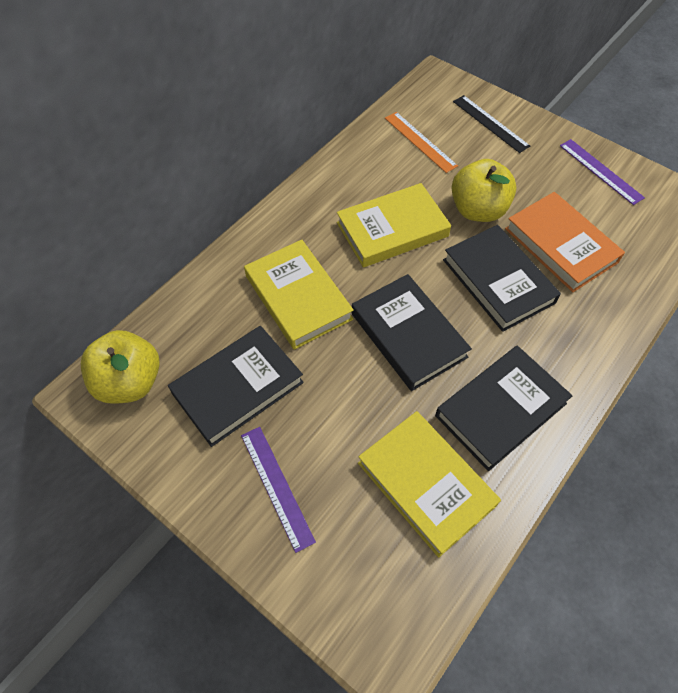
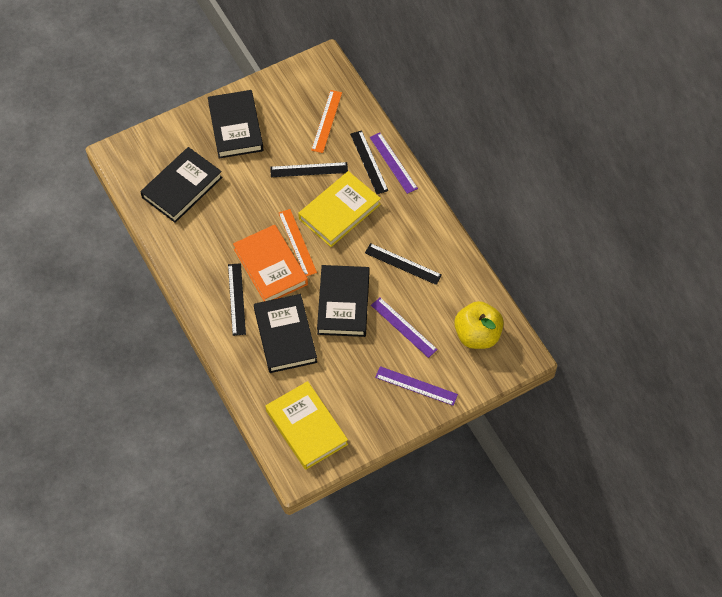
black ruler: 1 -> 4
orange ruler: 1 -> 2
purple ruler: 2 -> 3
yellow apple: 2 -> 1
yellow book: 3 -> 2

